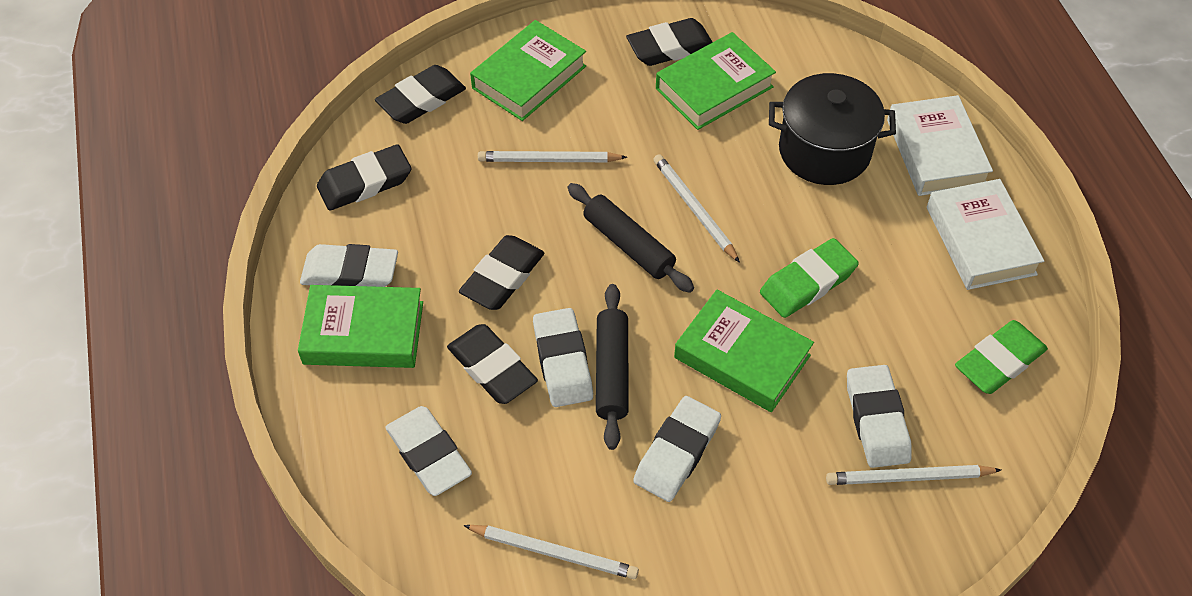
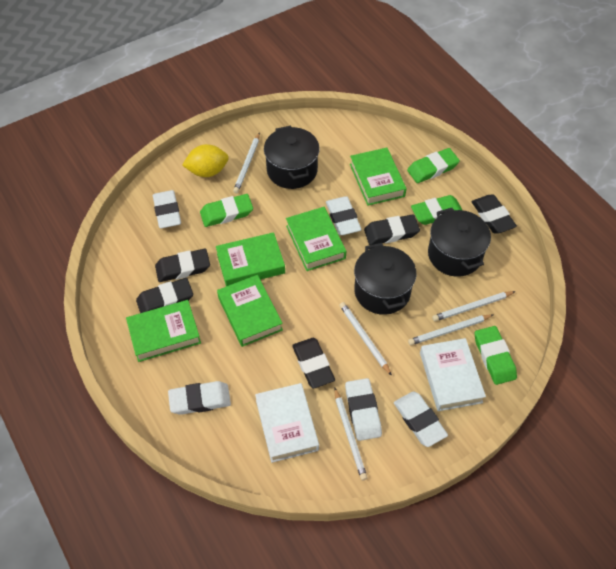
black pot: 1 -> 3
black rolling pin: 2 -> 0
green book: 4 -> 5
green eraser: 2 -> 4
white pencil: 4 -> 5
yellow lemon: 0 -> 1

